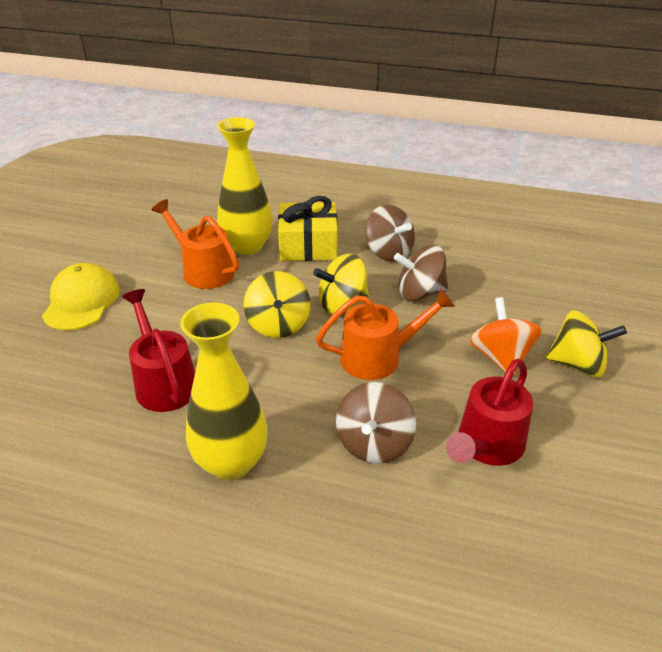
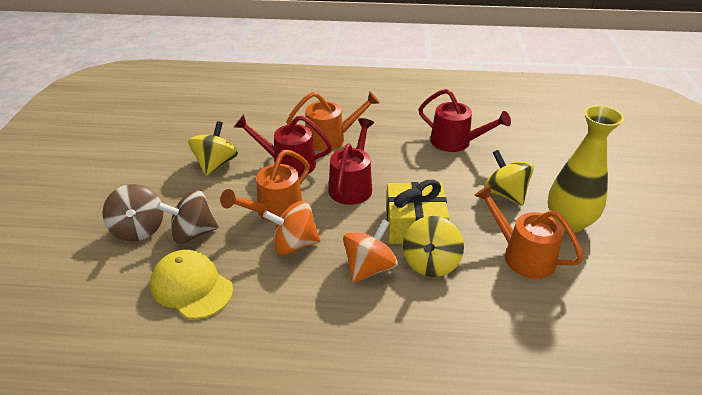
brown spinning top: 3 -> 2
orange spinning top: 1 -> 2
orange watering can: 2 -> 3
red watering can: 2 -> 3
yellow vase: 2 -> 1

